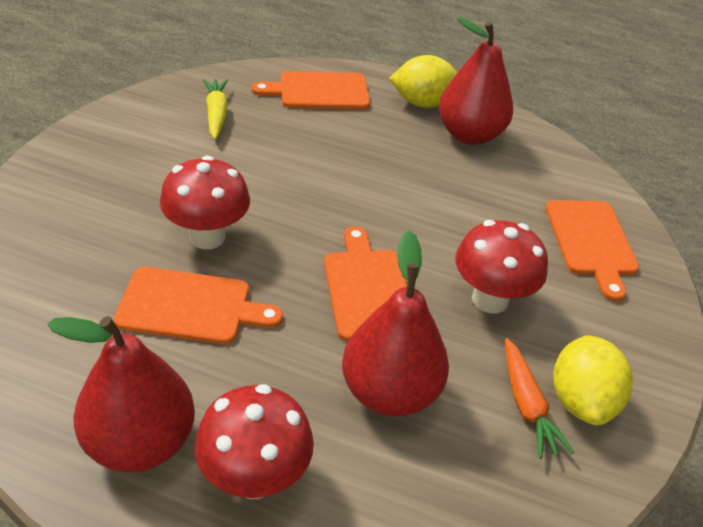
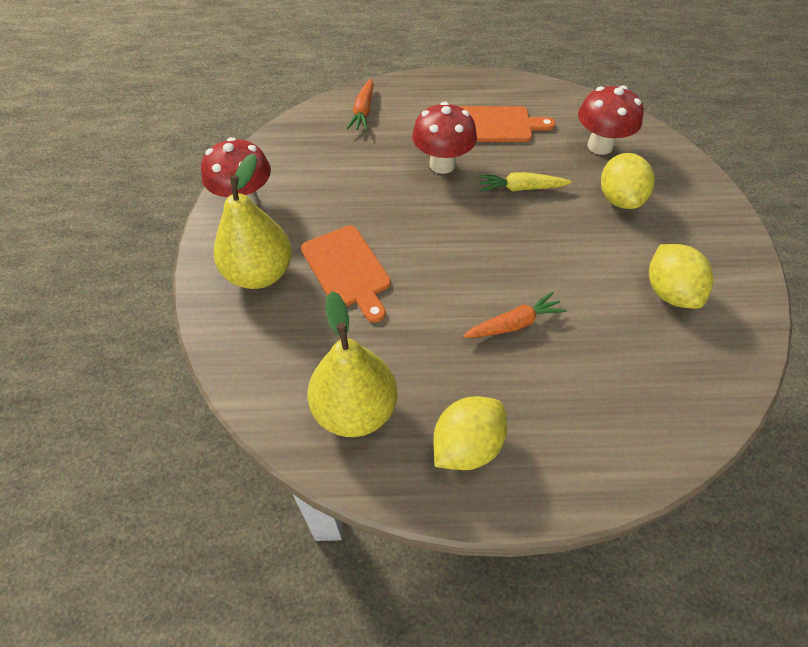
orange carrot: 1 -> 2
orange cutting board: 4 -> 2
red pear: 3 -> 0
yellow lemon: 2 -> 3
yellow pear: 0 -> 2

